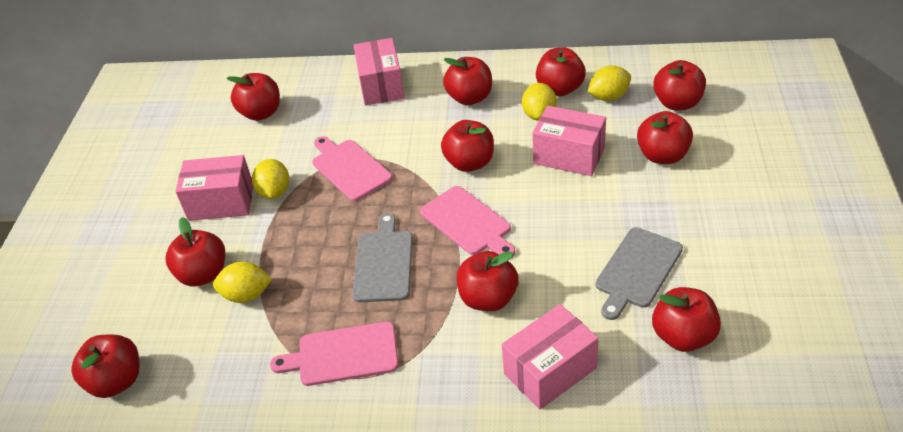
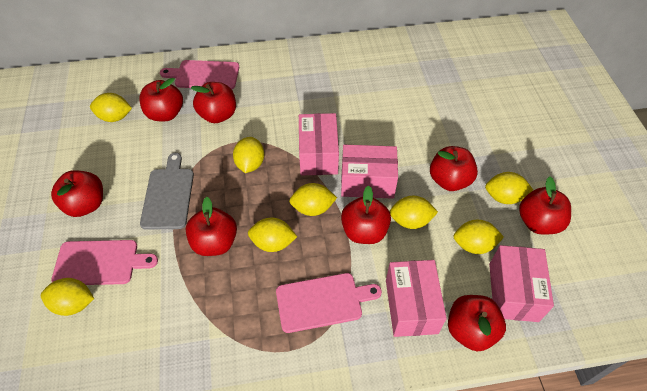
grey cutting board: 2 -> 1
red apple: 10 -> 8
yellow lemon: 4 -> 8

